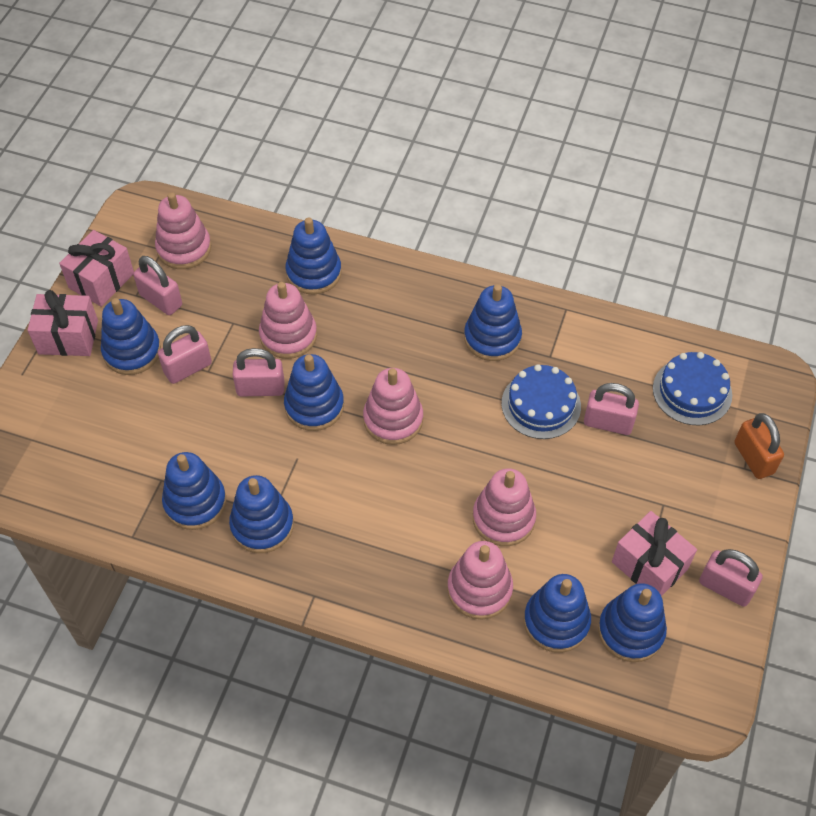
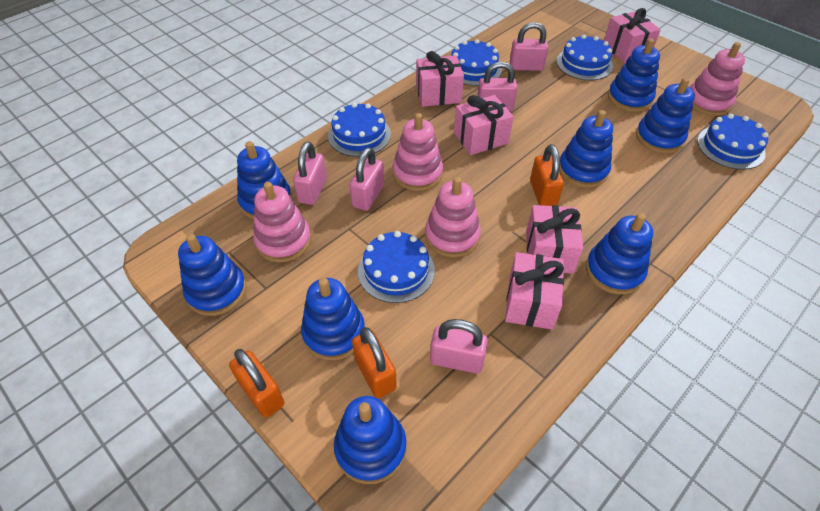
blue cake: 2 -> 5
orange padlock: 1 -> 3
pink gift: 3 -> 5
pink stacking toy: 5 -> 4

